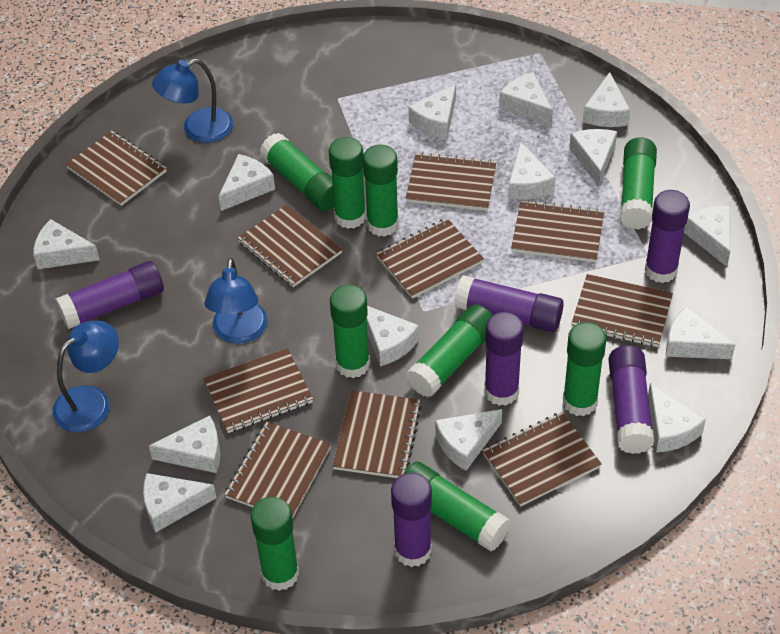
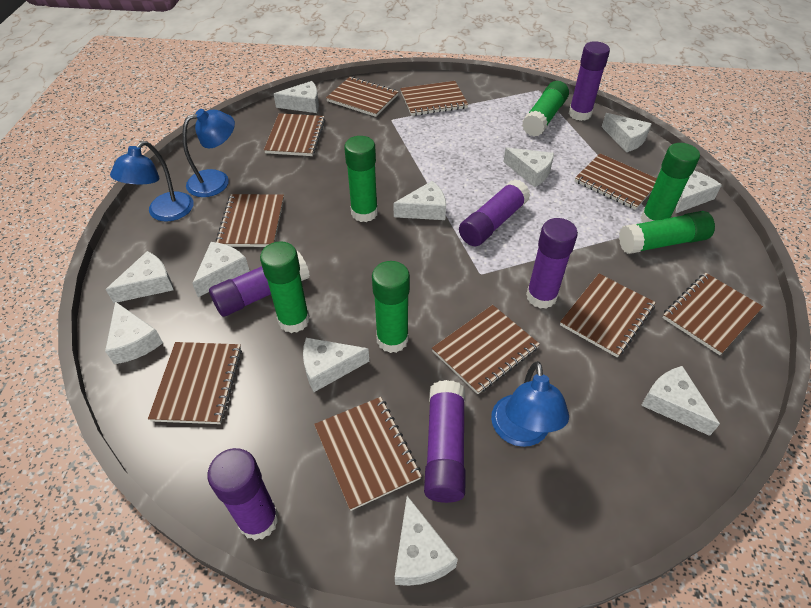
green glue stick: 9 -> 6
white cheese: 14 -> 11

